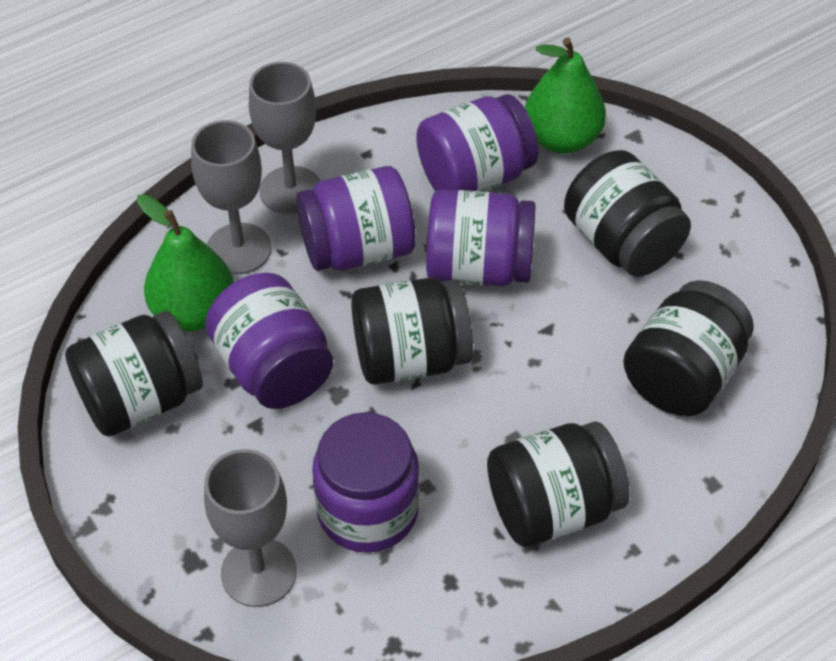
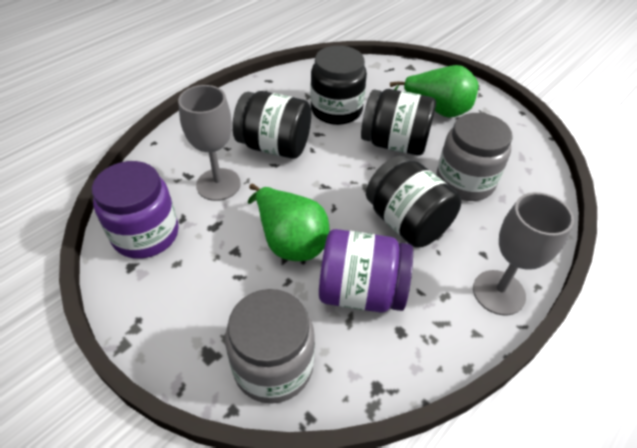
black jar: 5 -> 4
grey goblet: 3 -> 2
grey jar: 0 -> 2
purple jar: 5 -> 2

